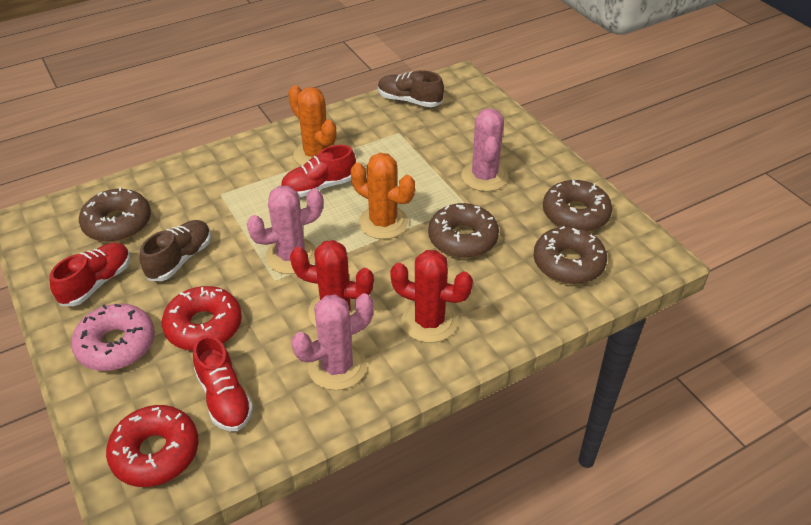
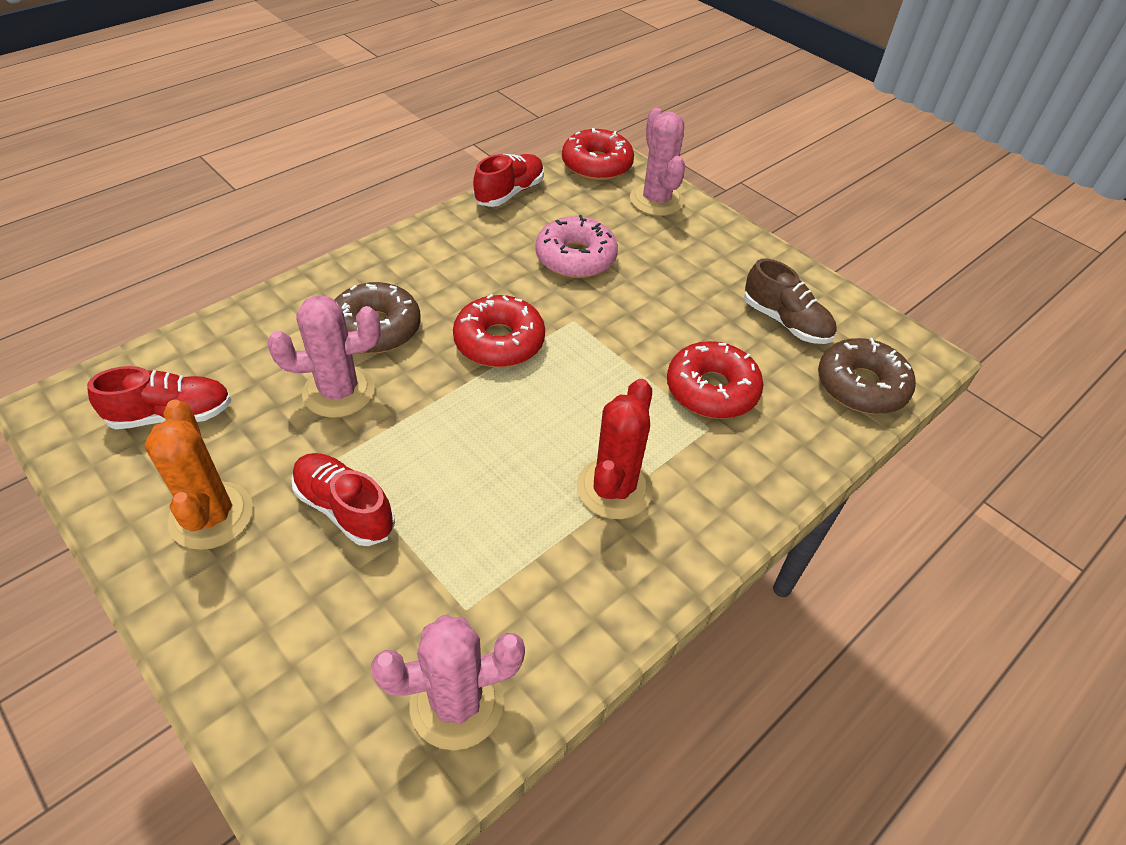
brown donut: 4 -> 2
brown shoe: 2 -> 1
orange cactus: 2 -> 1
red cactus: 2 -> 1
red donut: 2 -> 3

